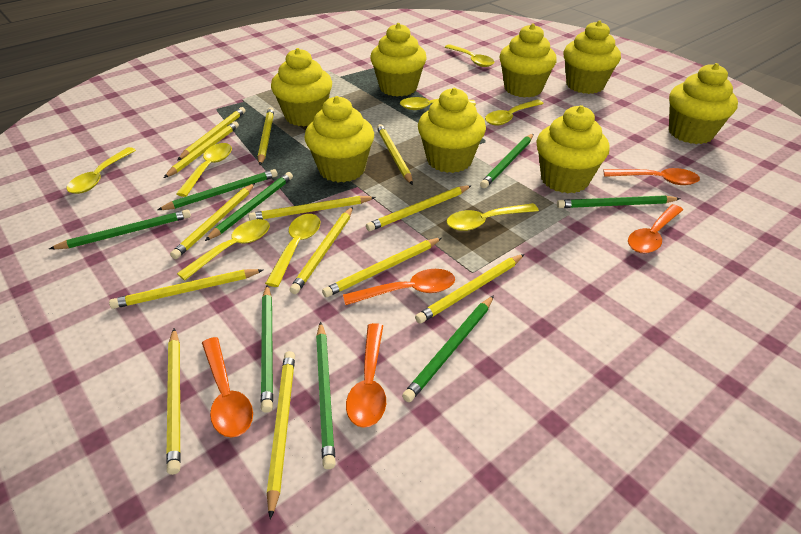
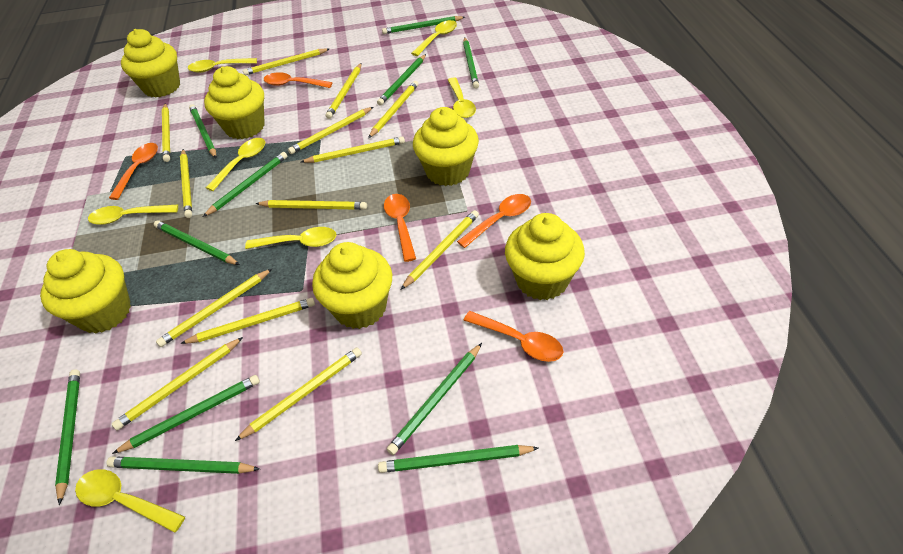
green pencil: 8 -> 11
yellow cupcake: 8 -> 6
yellow spoon: 8 -> 7

